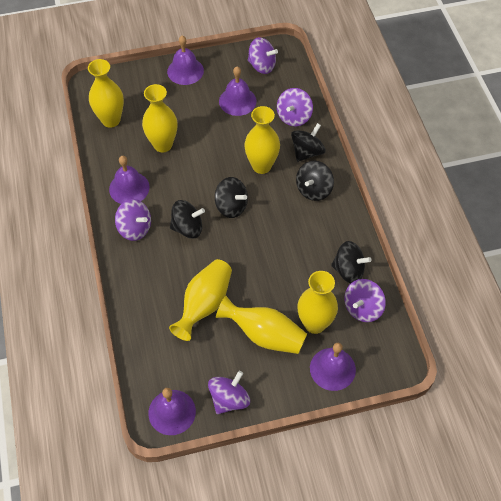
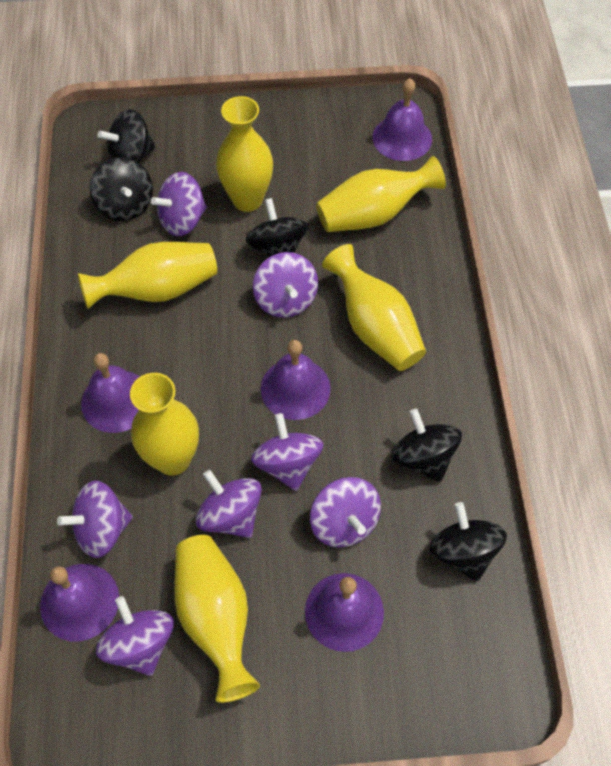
purple spinning top: 5 -> 7

